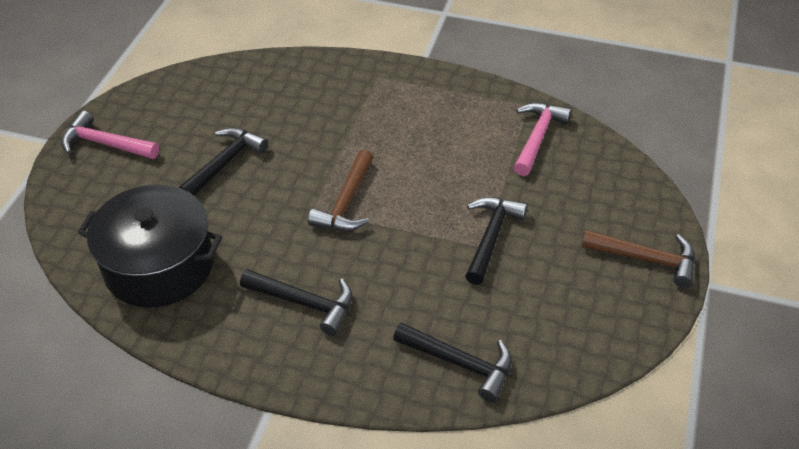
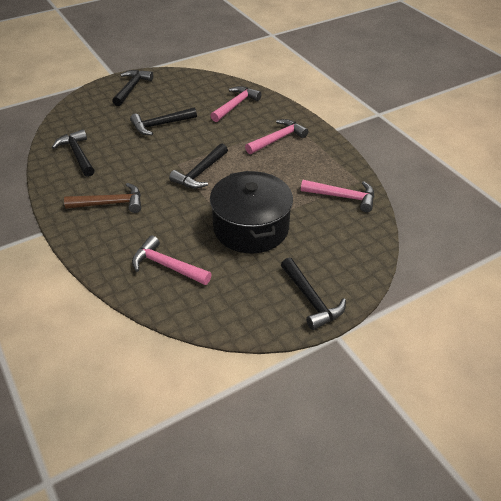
black hammer: 4 -> 5
brown hammer: 2 -> 1
pink hammer: 2 -> 4

